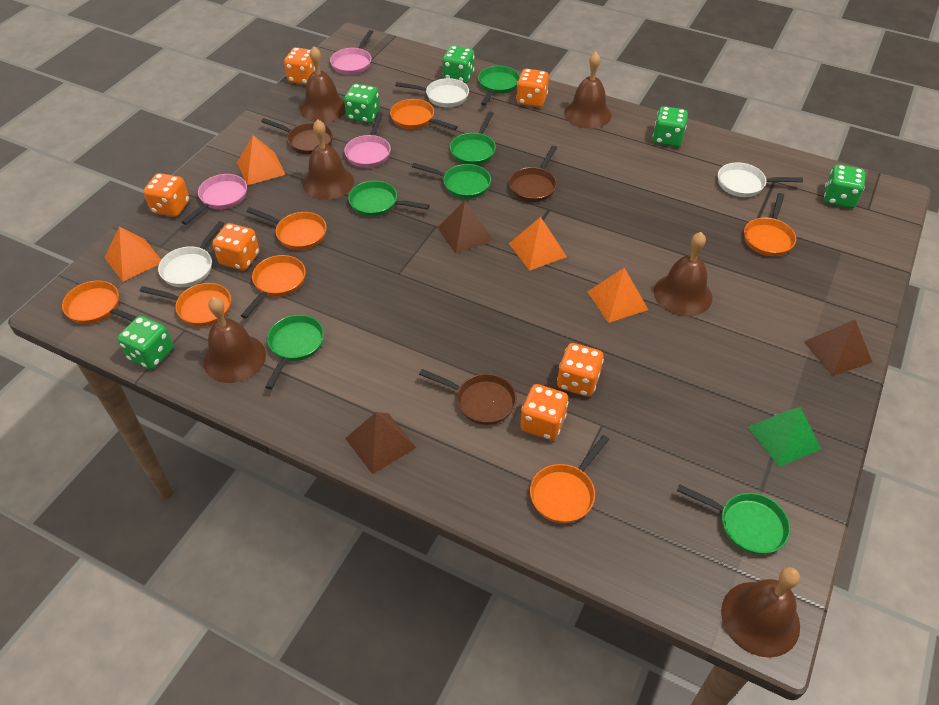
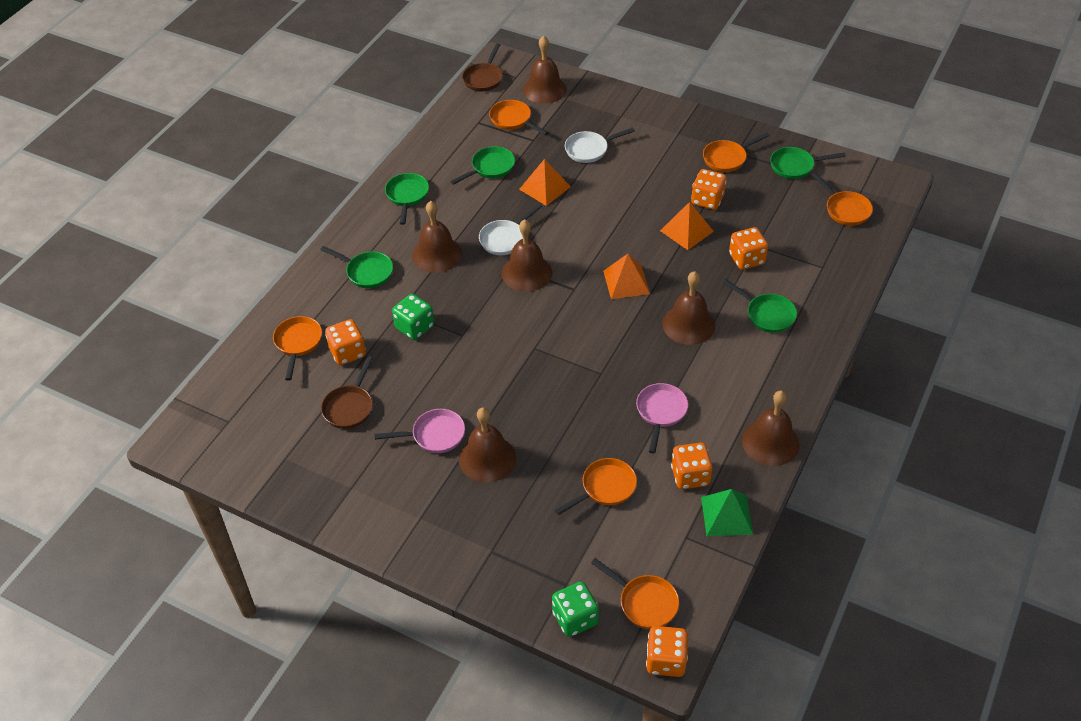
brown pan: 3 -> 2
brown pyramid: 3 -> 0
green dice: 5 -> 2
green pan: 6 -> 5
orange dice: 6 -> 5
orange pan: 7 -> 6
orange pyramid: 4 -> 3
pink pan: 3 -> 2
white pan: 3 -> 2

